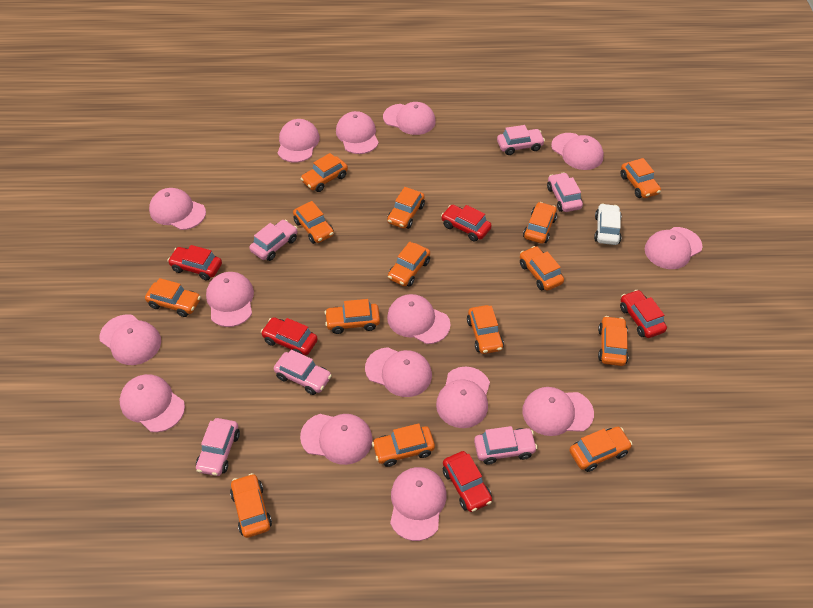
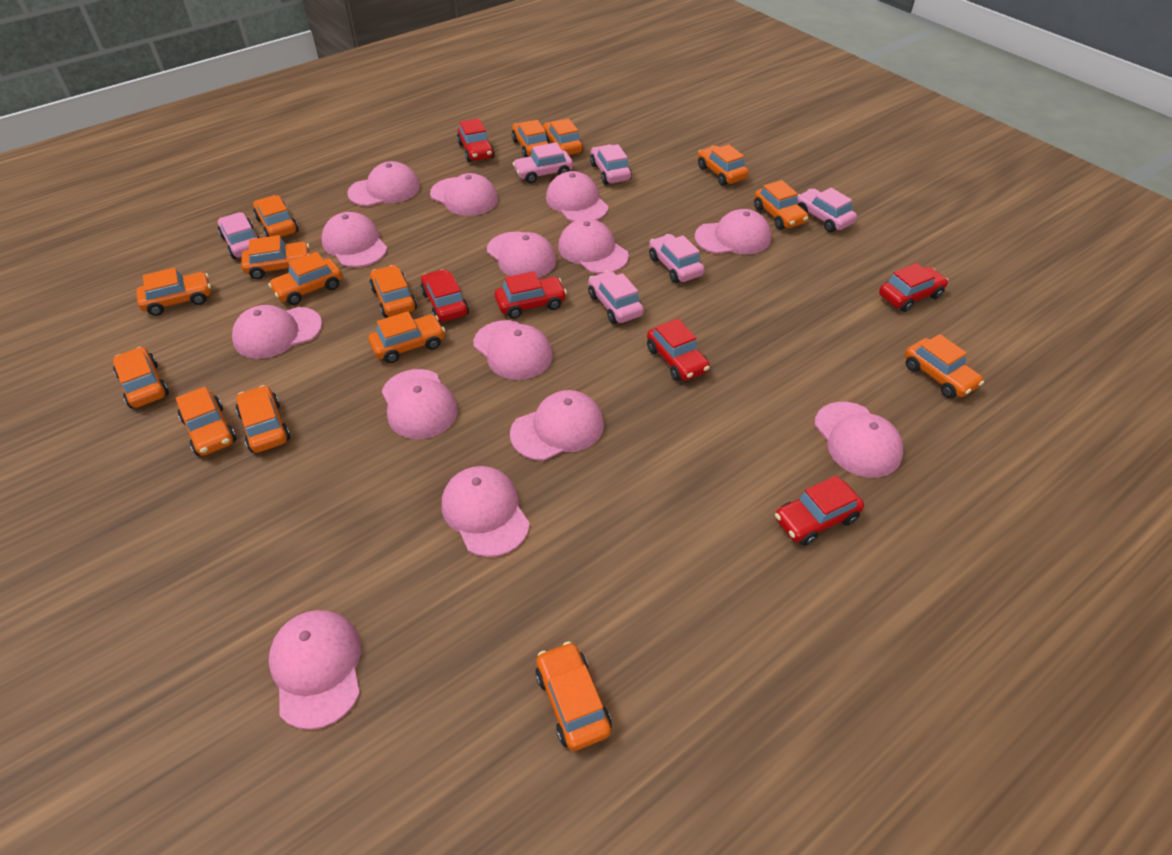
orange car: 14 -> 15
pink cap: 15 -> 14
red car: 5 -> 6
white car: 1 -> 0

